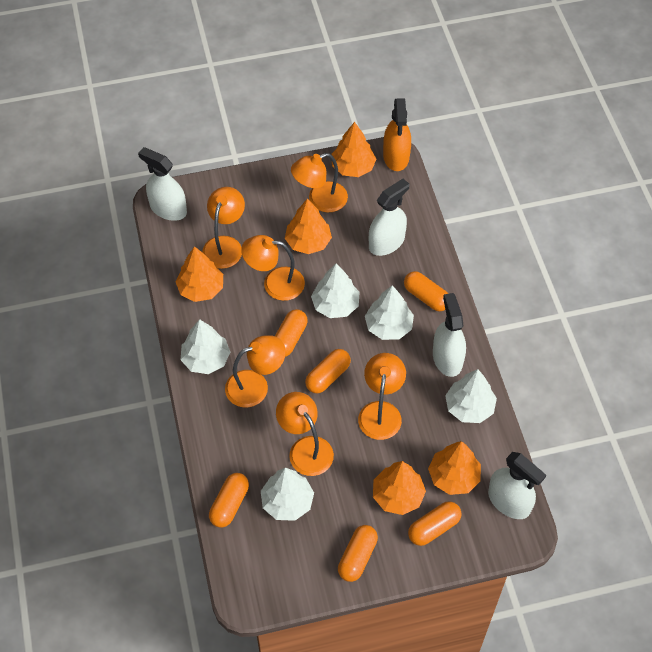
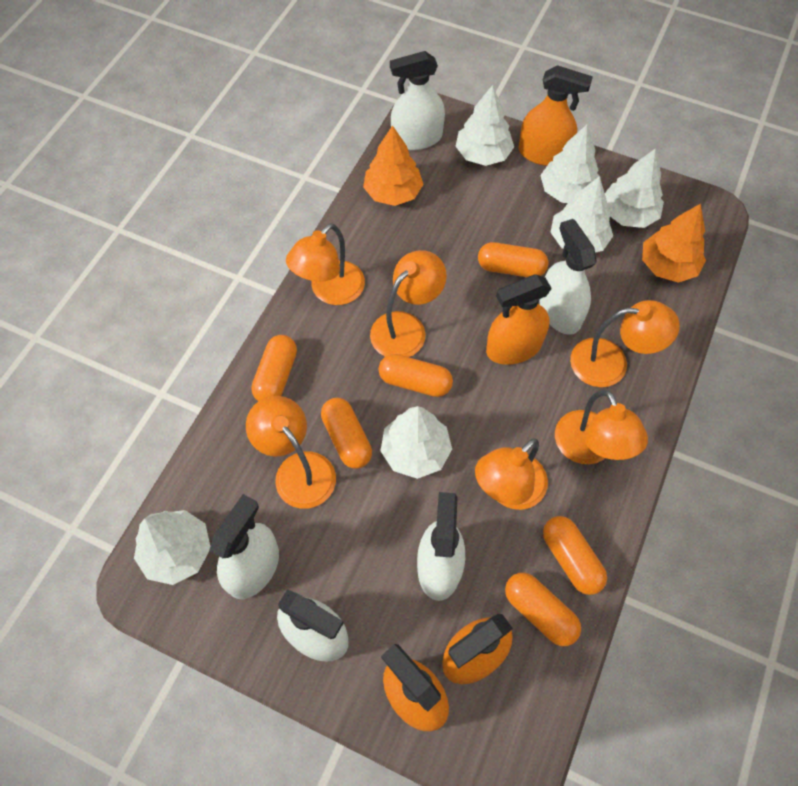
orange spray bottle: 1 -> 4
orange tree: 5 -> 2
white spray bottle: 4 -> 5
white tree: 5 -> 6

